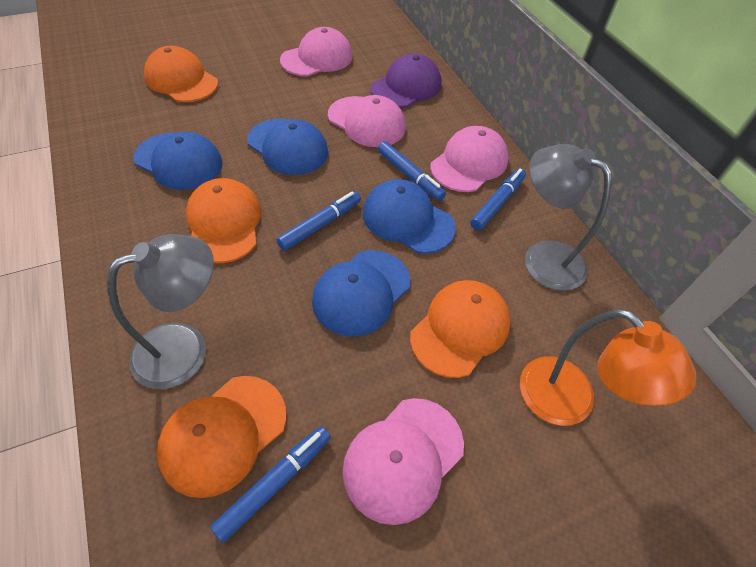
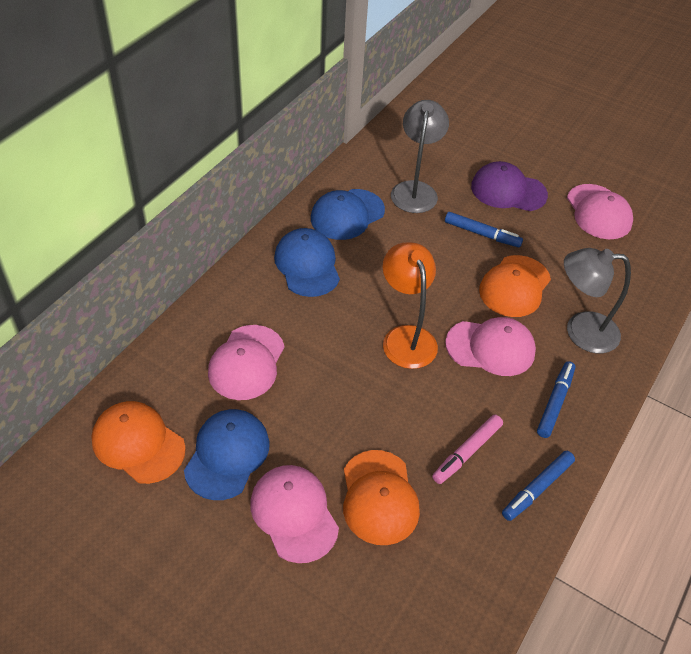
blue cap: 4 -> 3
blue marker: 4 -> 3
orange cap: 4 -> 3
pink marker: 0 -> 1

